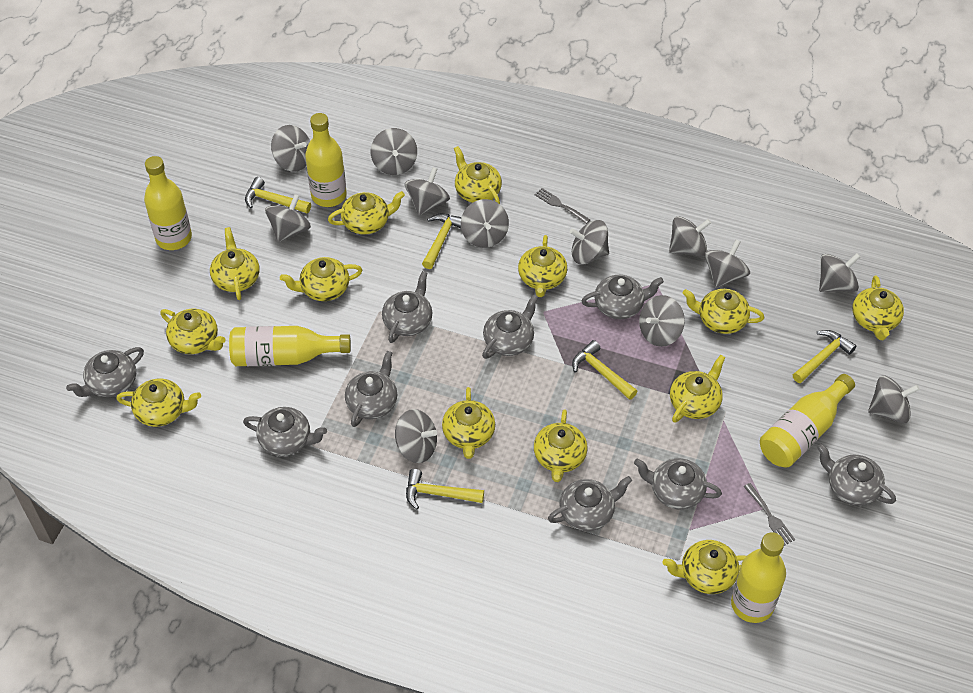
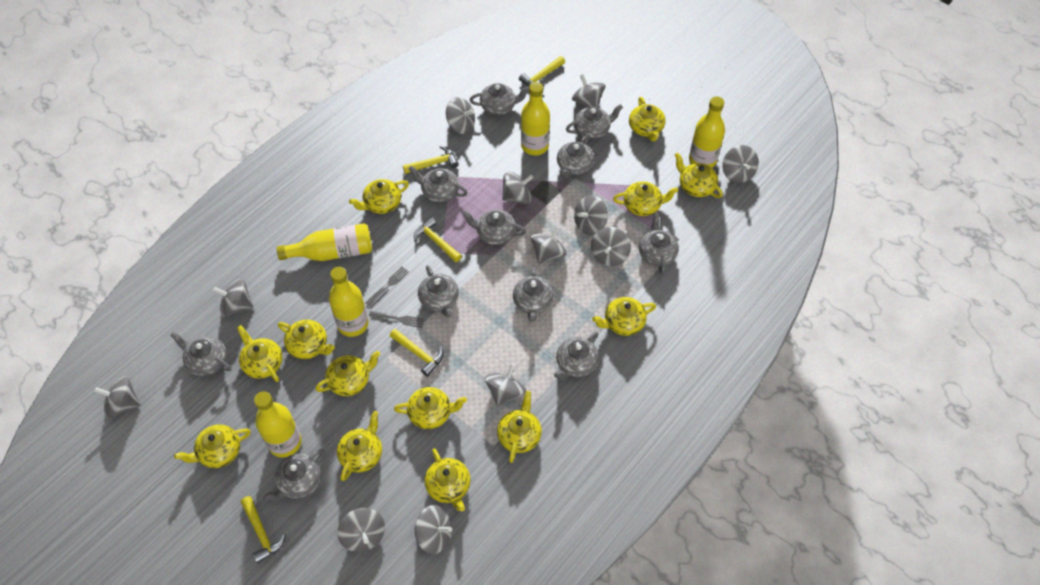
grey teapot: 9 -> 11

